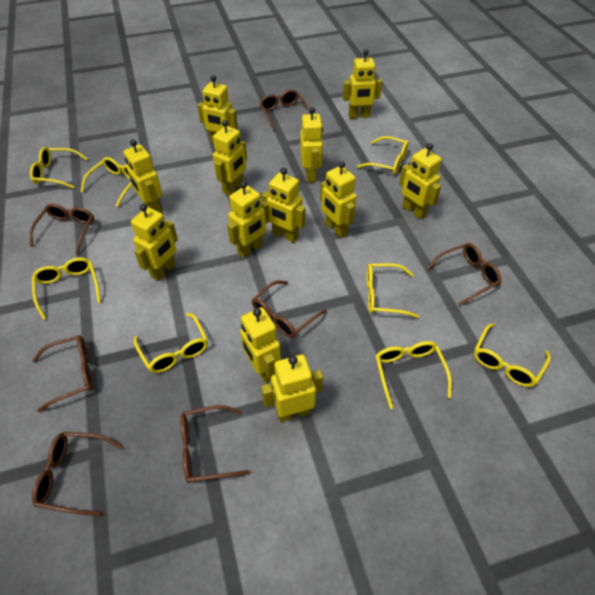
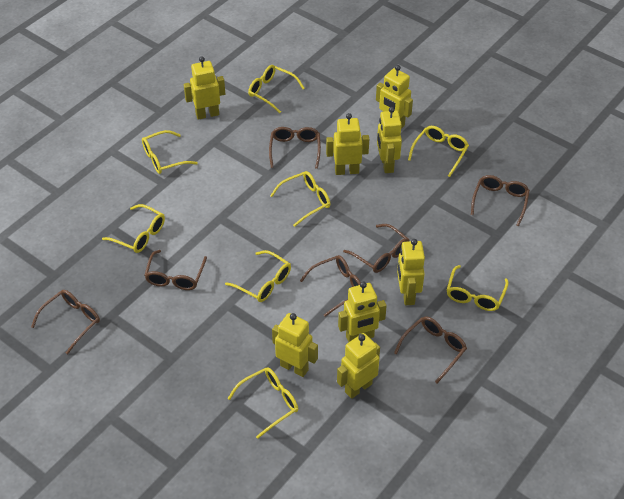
yellow robot: 12 -> 8

